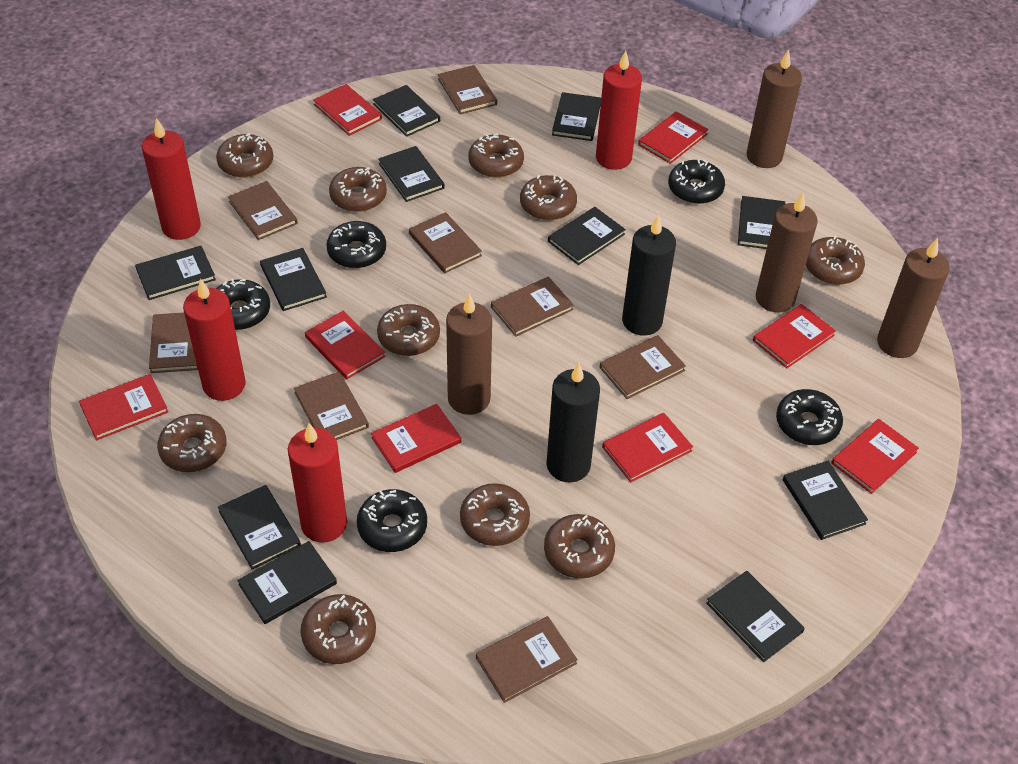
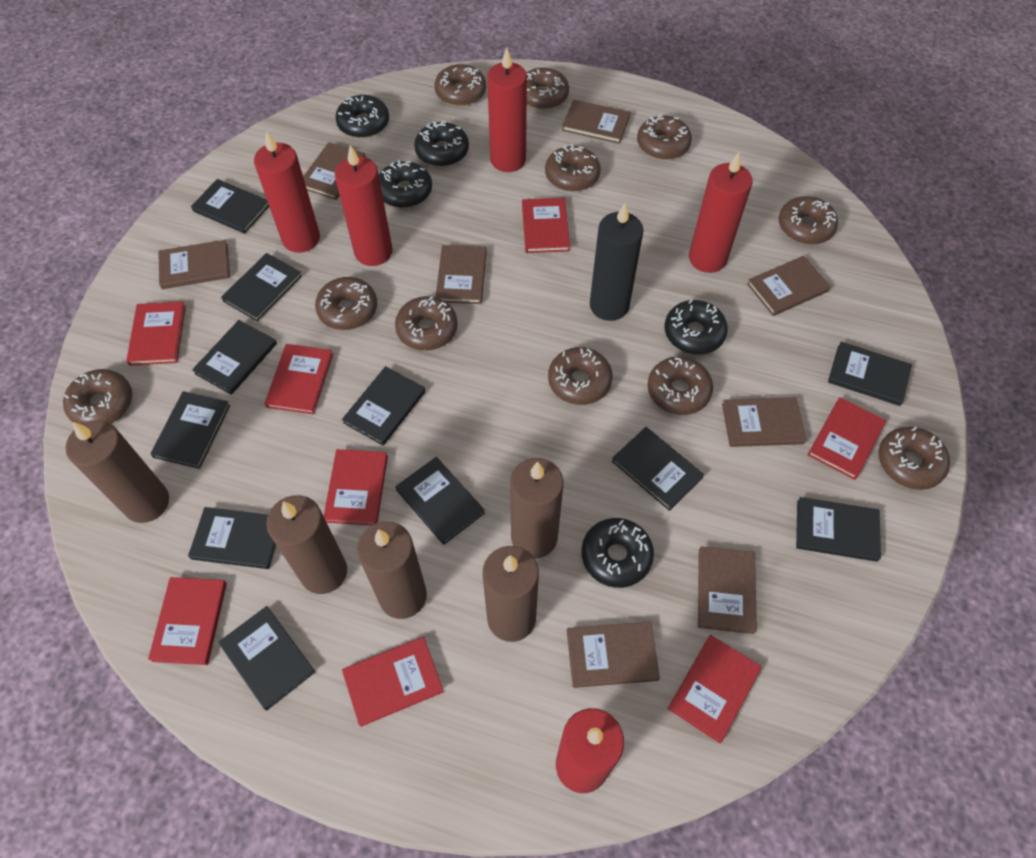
black candle: 2 -> 1
brown candle: 4 -> 5
brown donut: 10 -> 11
red candle: 4 -> 5

